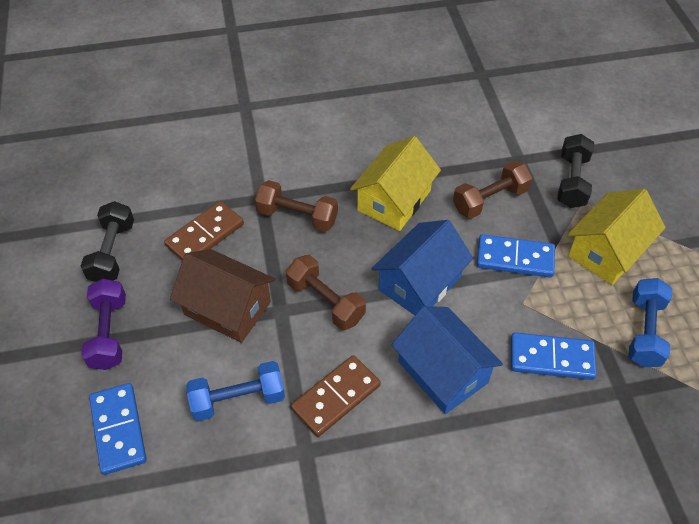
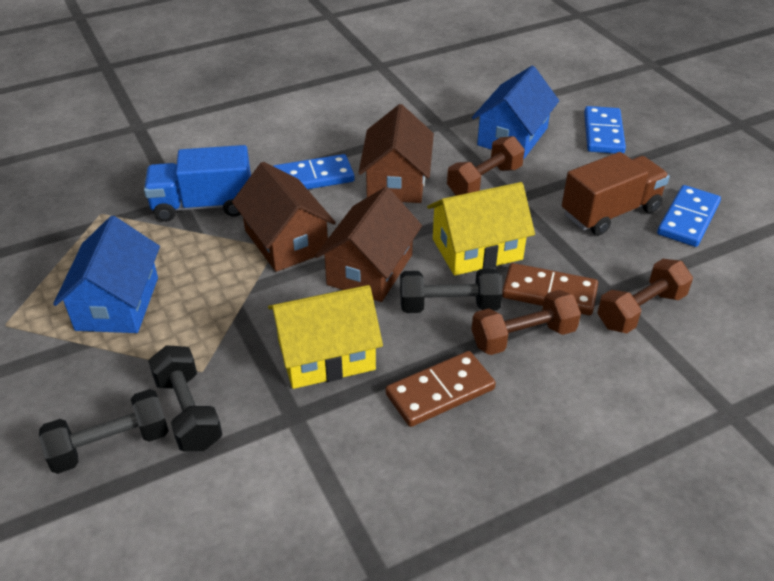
black dumbbell: 2 -> 3
blue dumbbell: 2 -> 0
blue truck: 0 -> 1
brown house: 1 -> 3
brown truck: 0 -> 1
purple dumbbell: 1 -> 0

